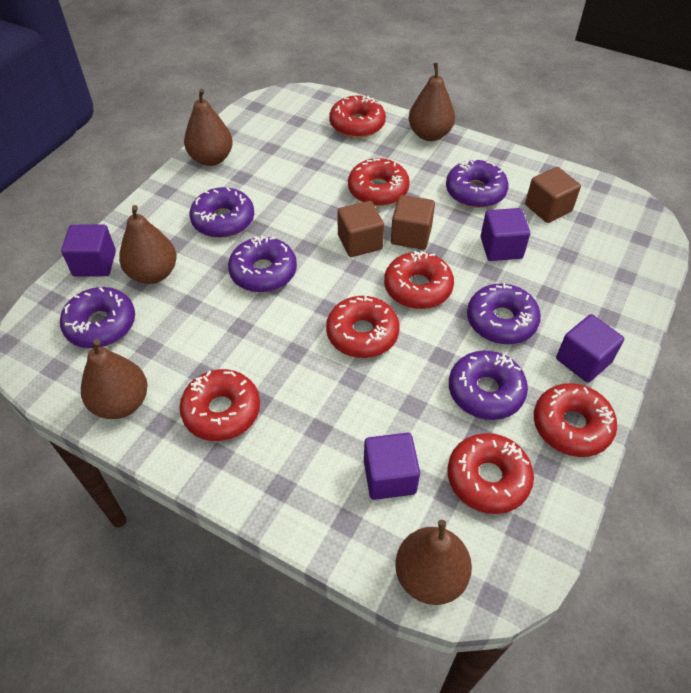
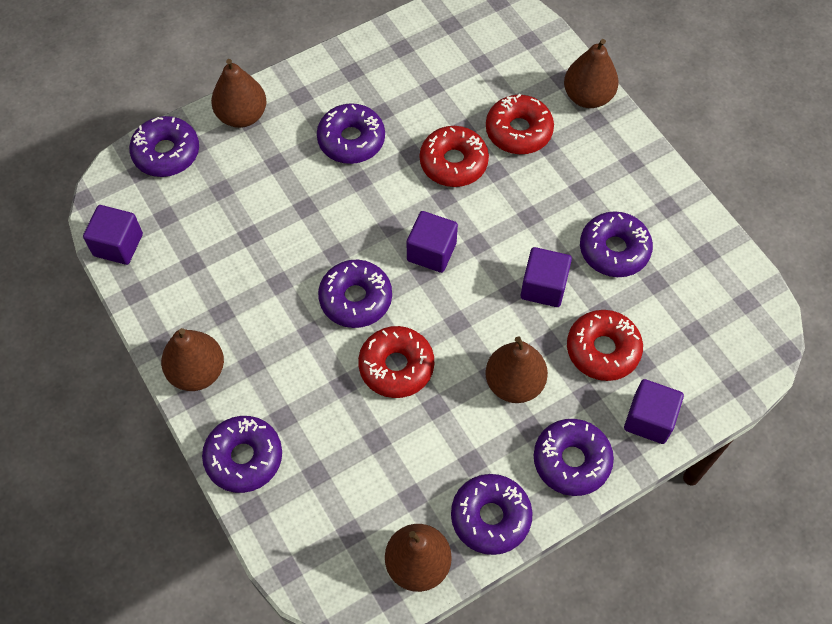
brown cube: 3 -> 0
purple donut: 6 -> 7
red donut: 7 -> 4

